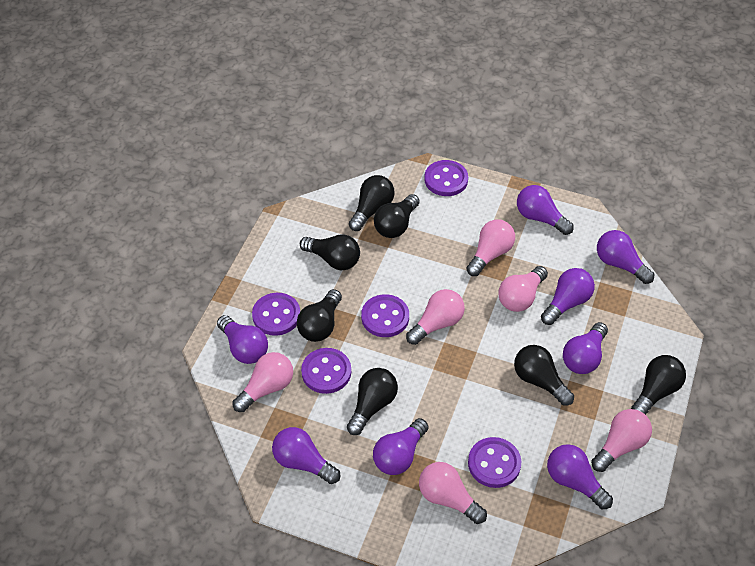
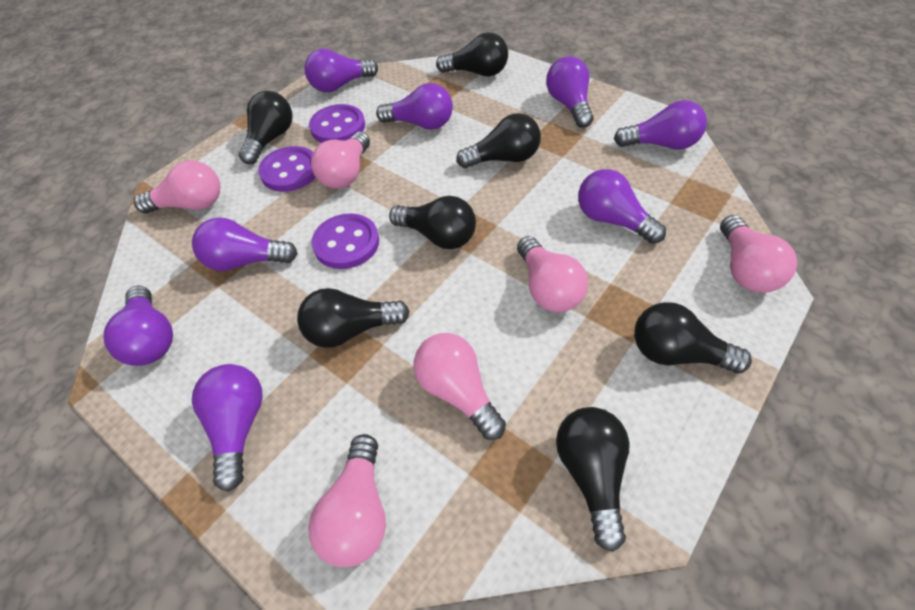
purple button: 5 -> 3

